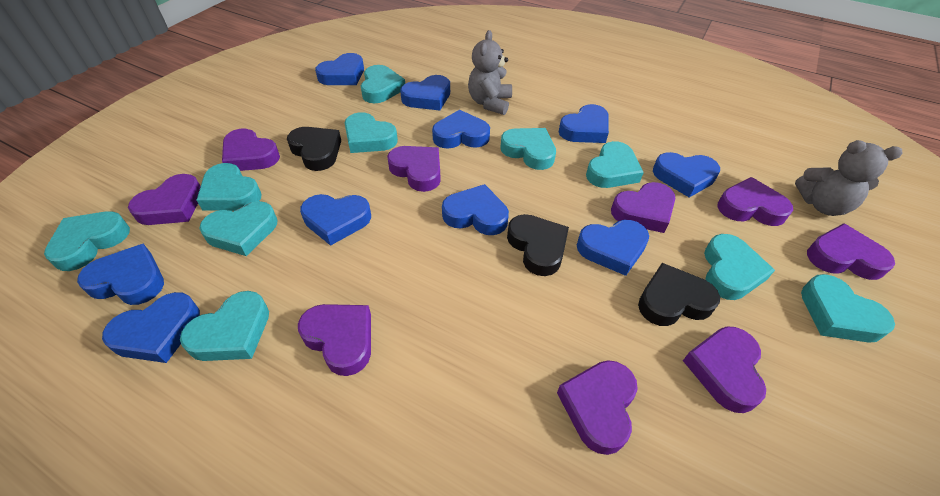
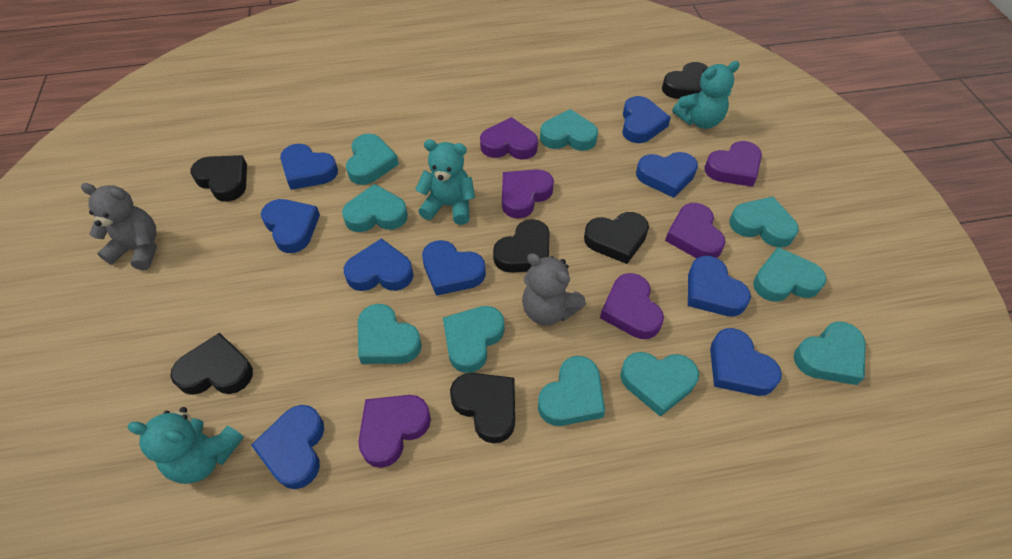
black heart: 3 -> 6
blue heart: 10 -> 9
purple heart: 9 -> 6
turquoise teddy bear: 0 -> 3

